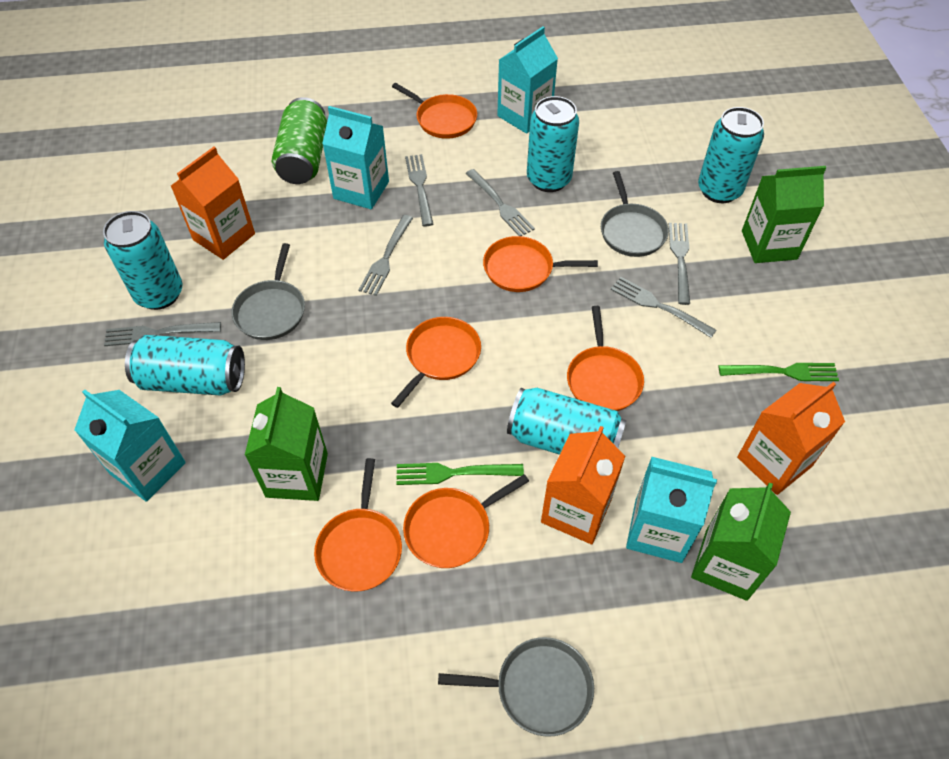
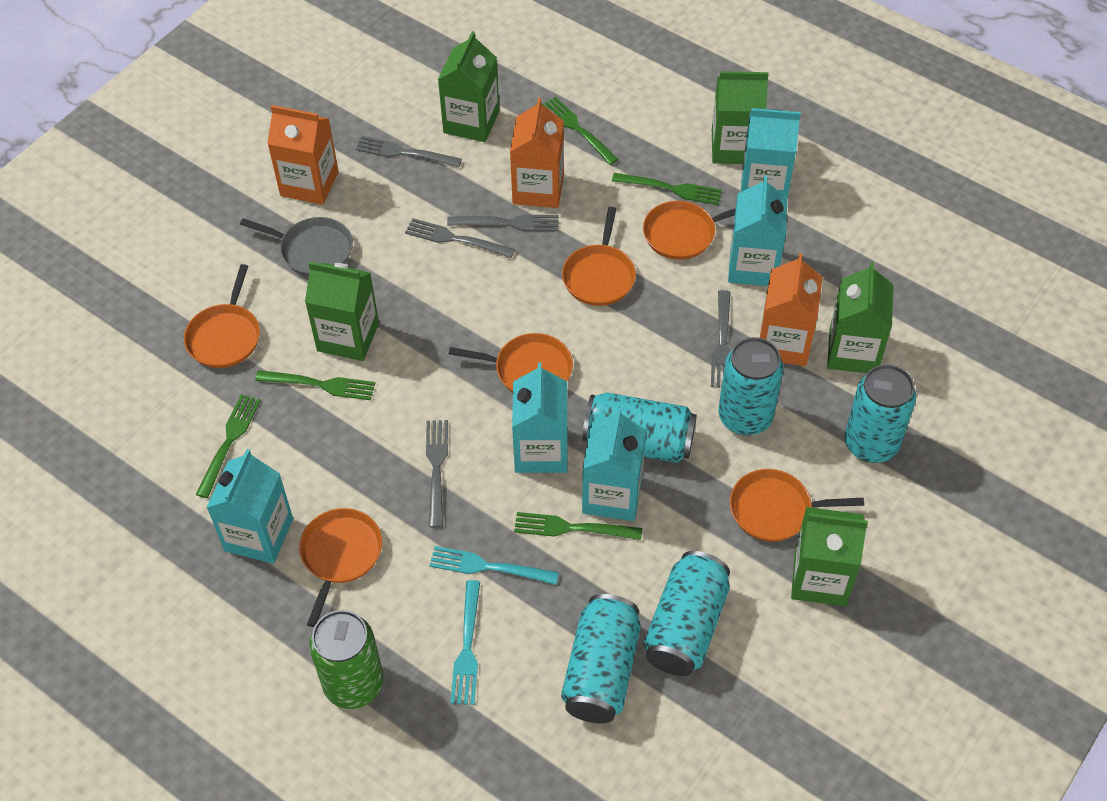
green carton: 3 -> 5
green fork: 2 -> 5
grey fork: 6 -> 5
grey pan: 3 -> 1
turquoise carton: 4 -> 5
turquoise fork: 0 -> 2

